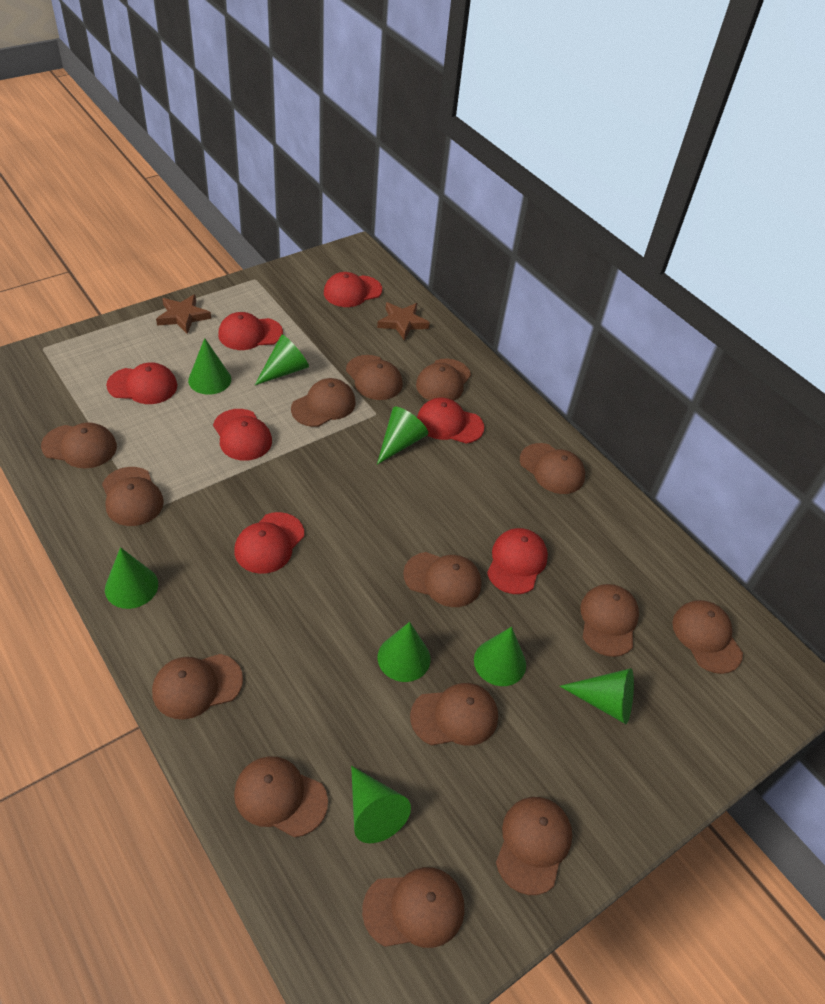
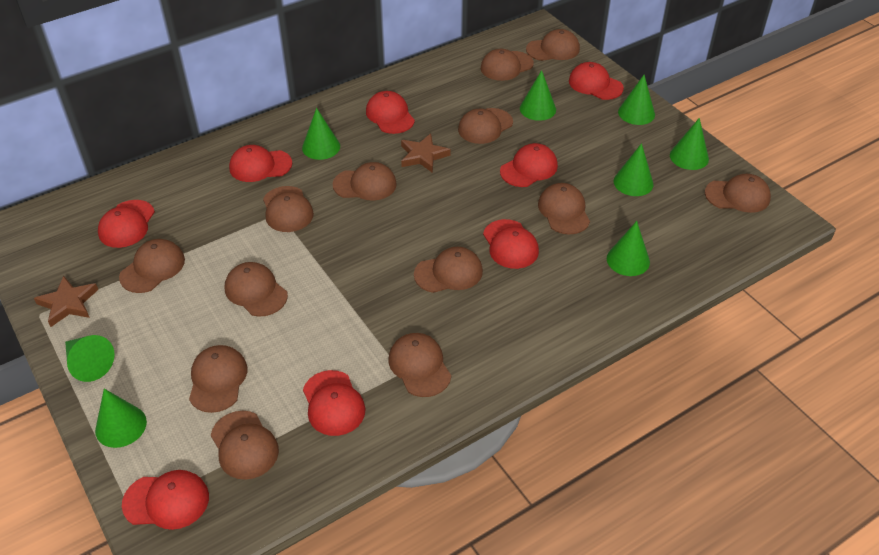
brown cap: 14 -> 13
red cap: 7 -> 8

